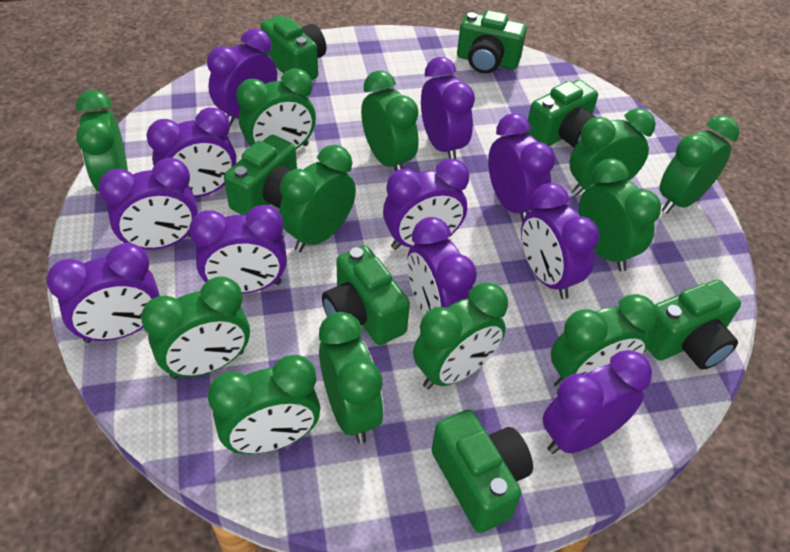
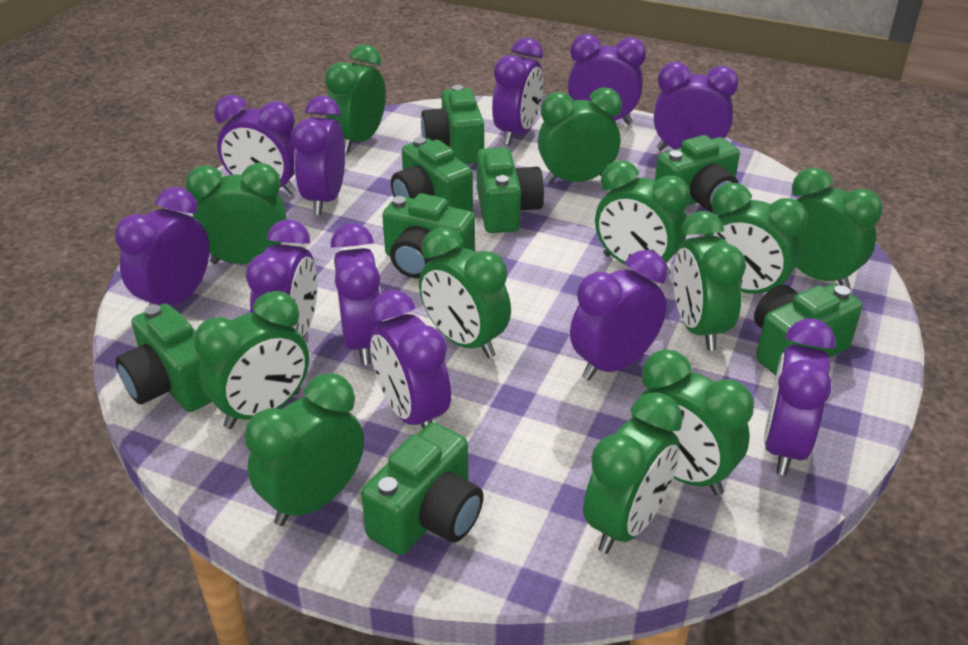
green camera: 7 -> 8

